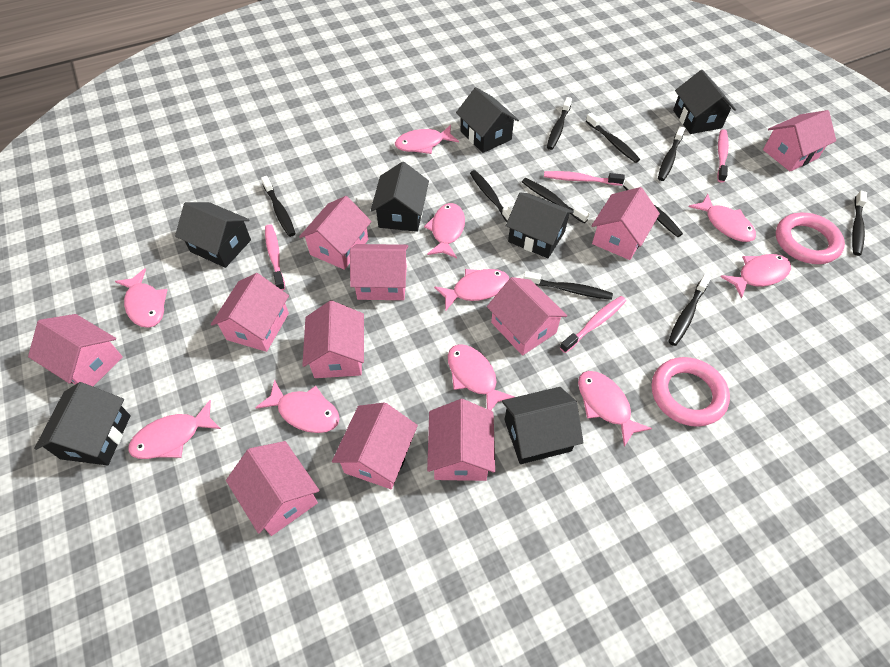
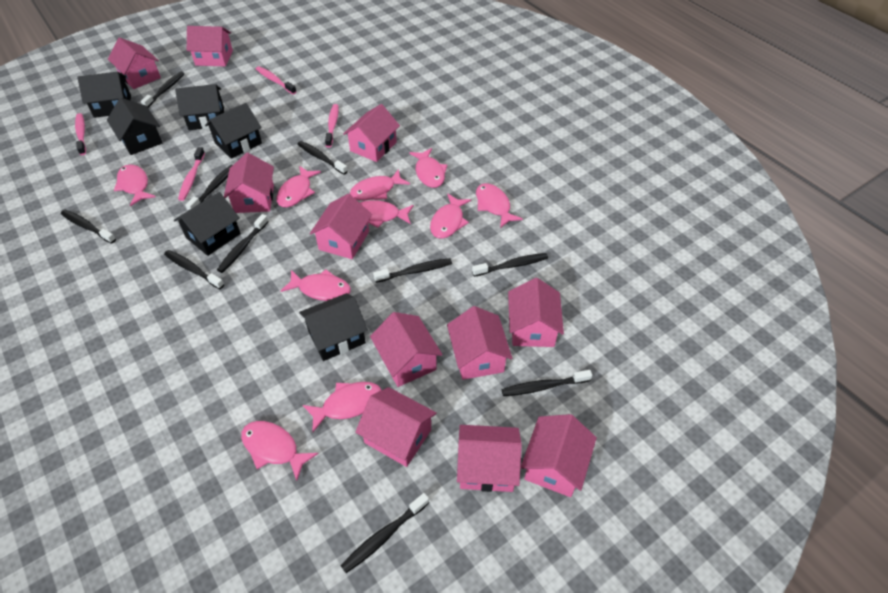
black house: 7 -> 6
pink ring: 2 -> 0

